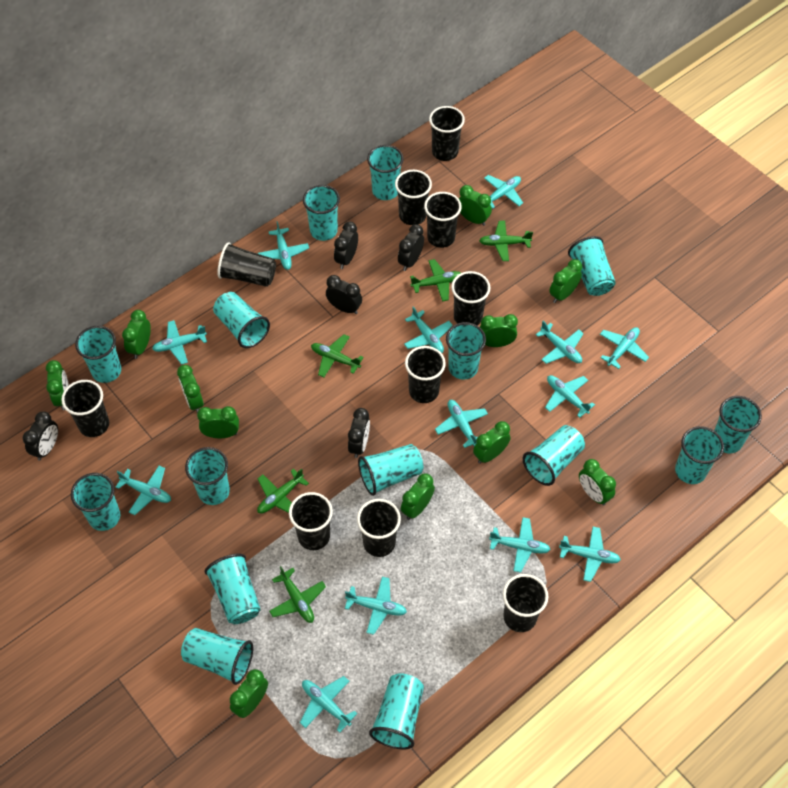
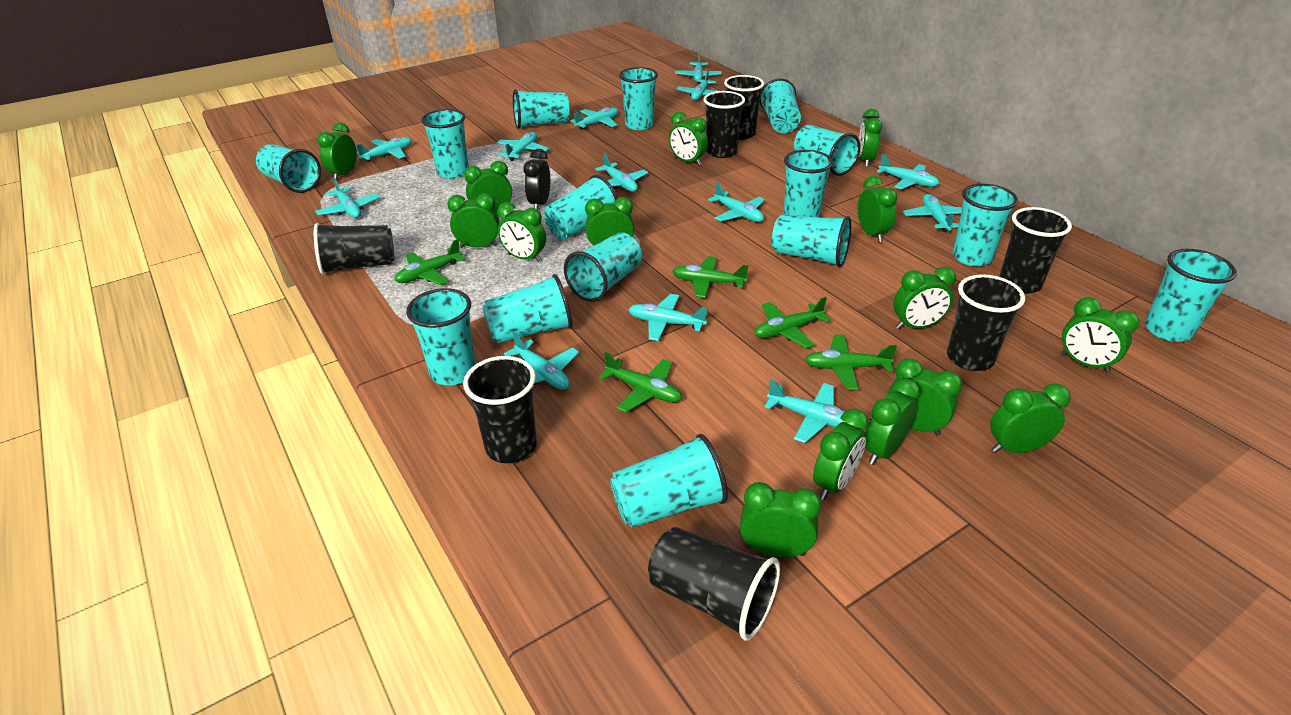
black clock: 5 -> 1
black cup: 10 -> 7
green clock: 11 -> 15

